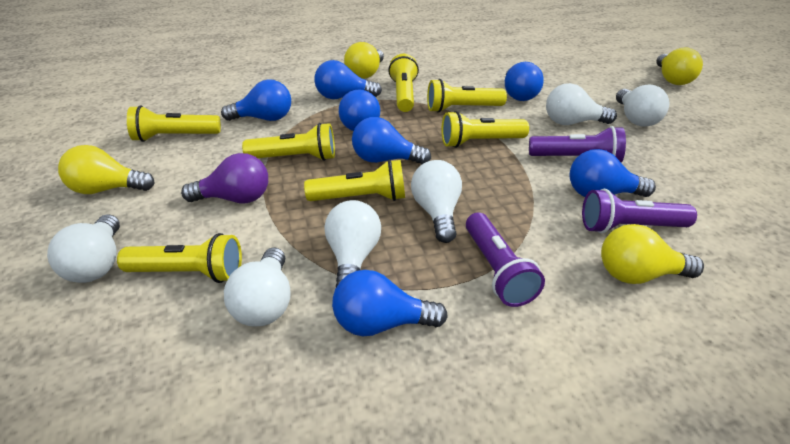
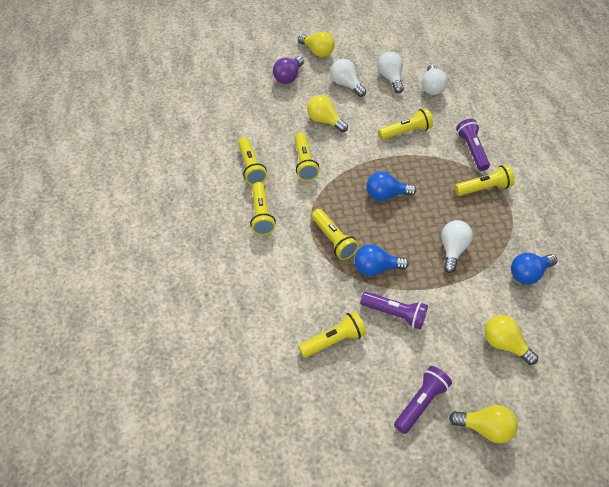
blue light bulb: 7 -> 3
white light bulb: 6 -> 4

